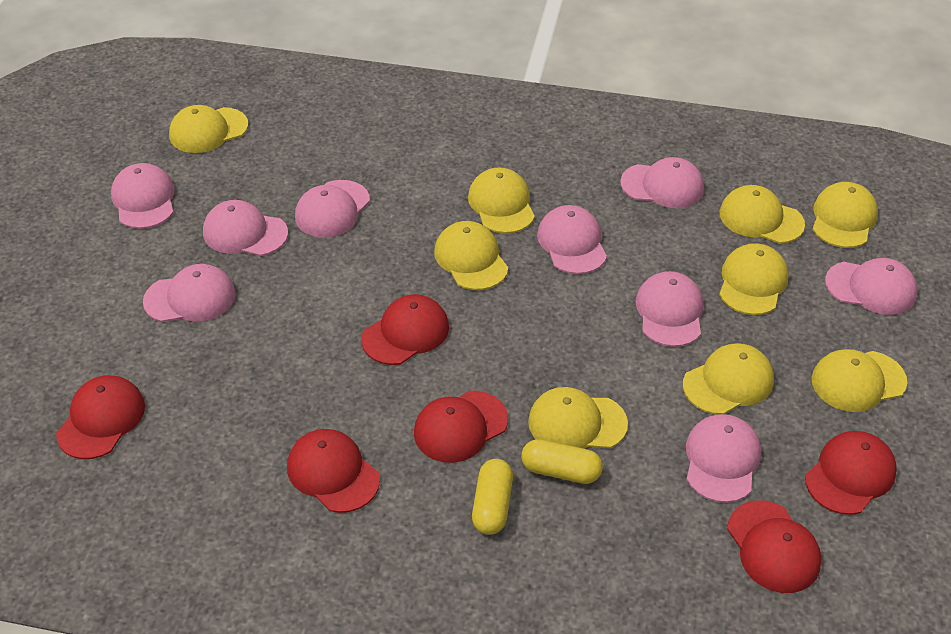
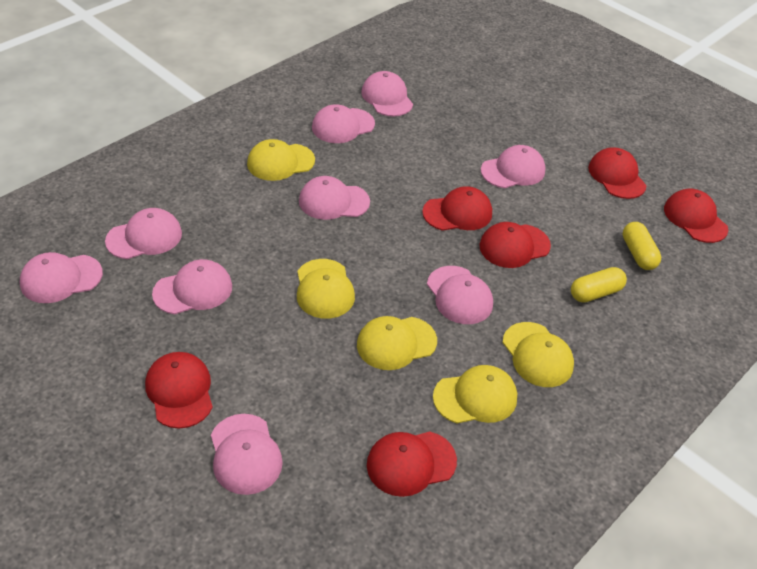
yellow cap: 9 -> 5

